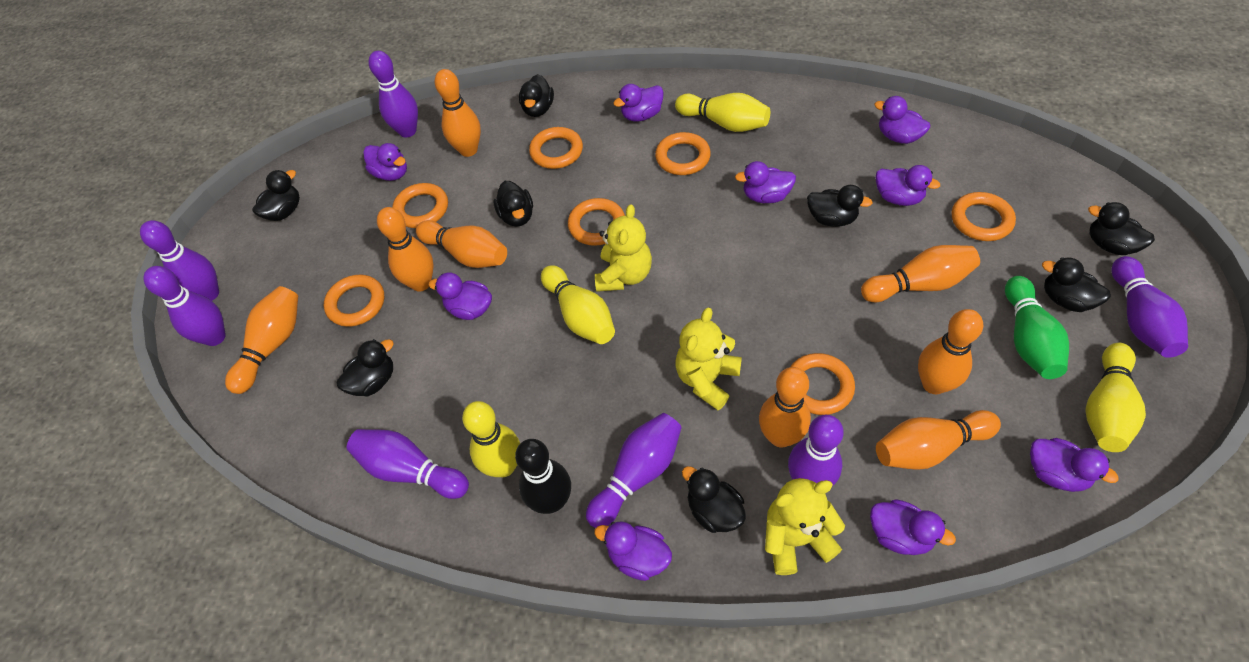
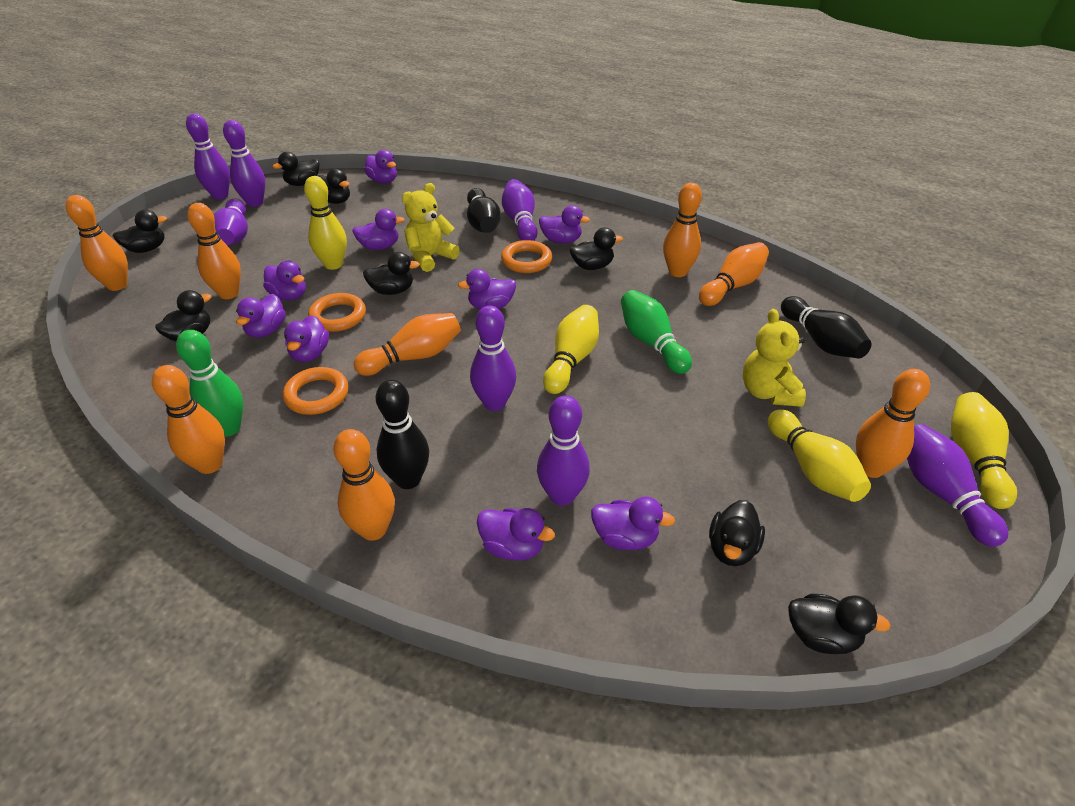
black bowling pin: 1 -> 3
green bowling pin: 1 -> 2
orange ring: 7 -> 3
yellow teddy bear: 3 -> 2

